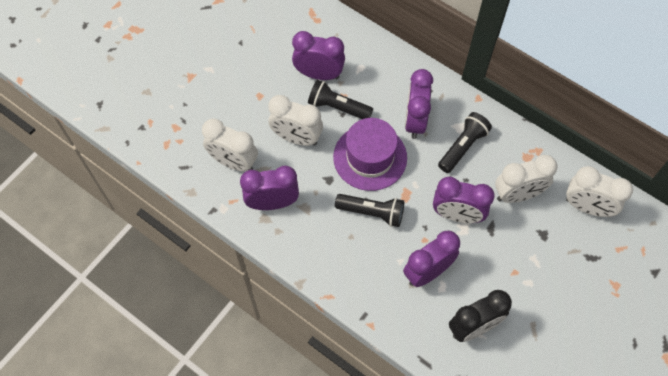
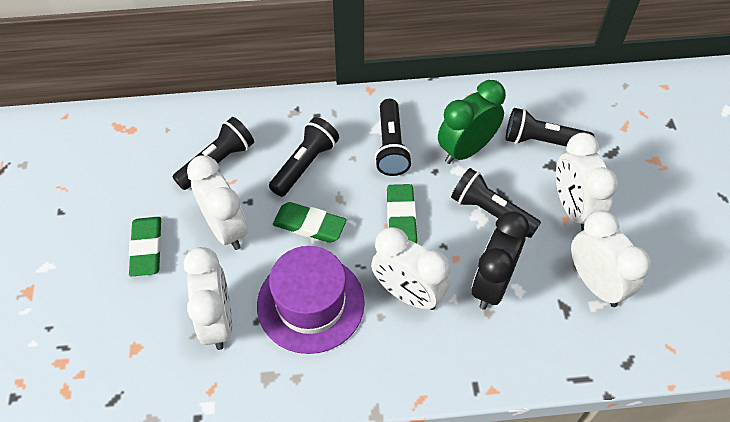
black flashlight: 3 -> 5
green clock: 0 -> 1
green eraser: 0 -> 3
purple clock: 5 -> 0
white clock: 4 -> 5

